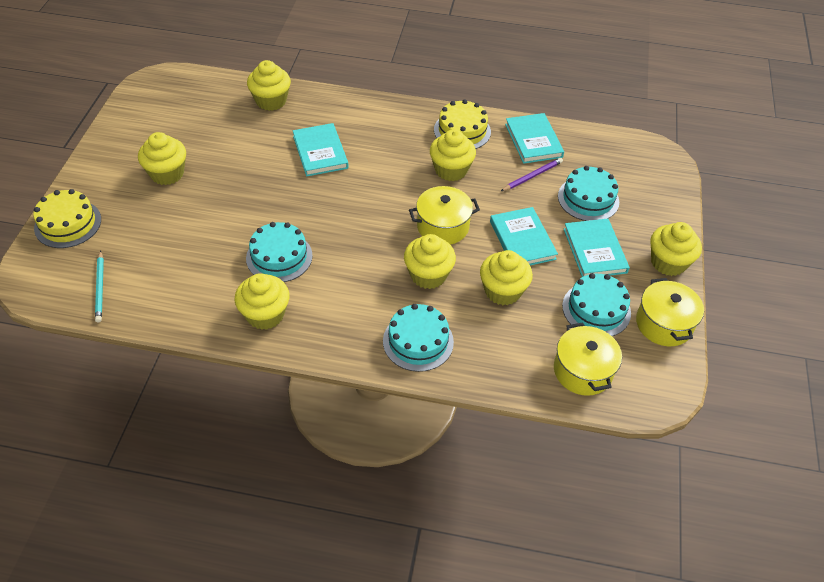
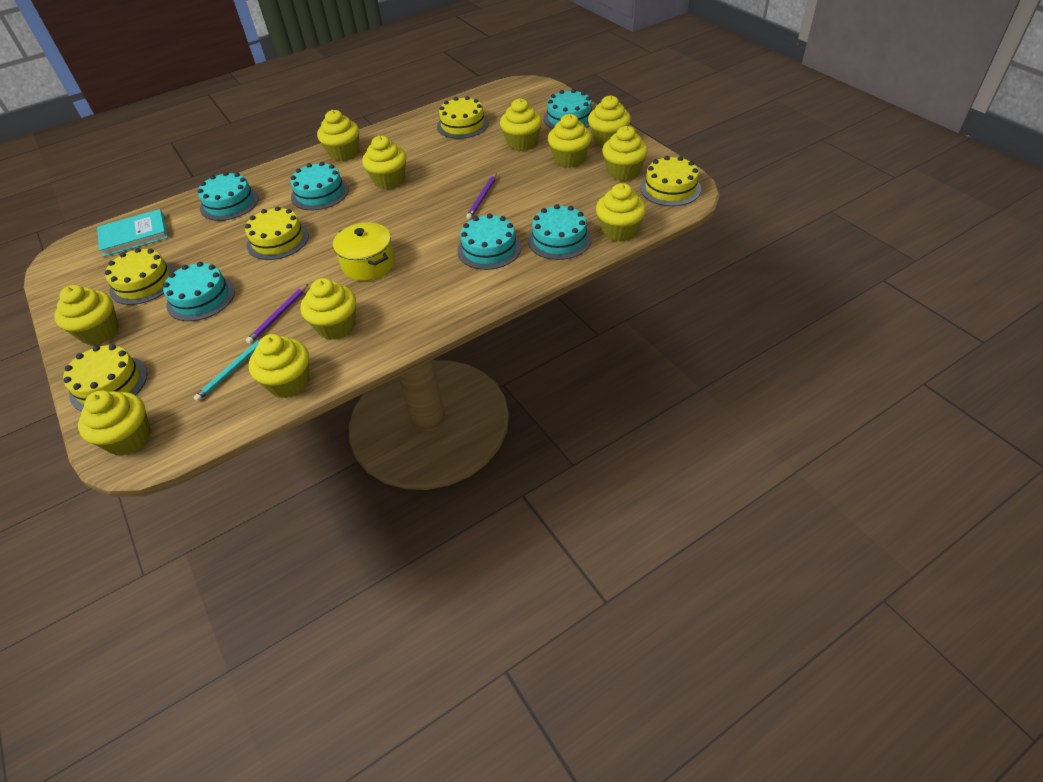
purple pencil: 1 -> 2
turquoise book: 4 -> 1
turquoise cake: 4 -> 6
yellow cake: 2 -> 5
yellow cupcake: 7 -> 11
yellow pot: 3 -> 1

